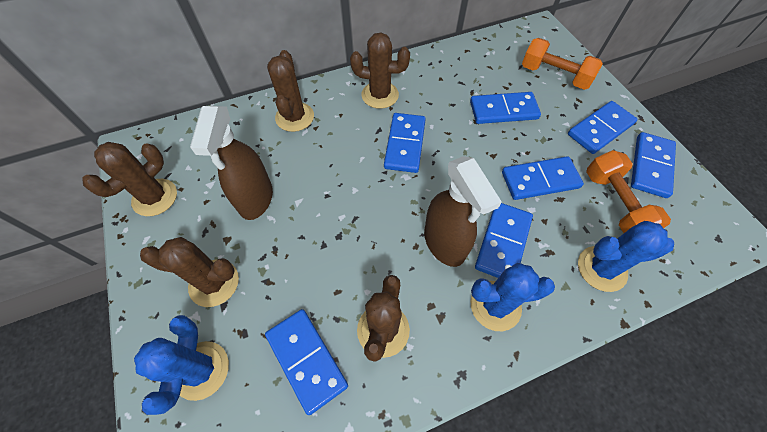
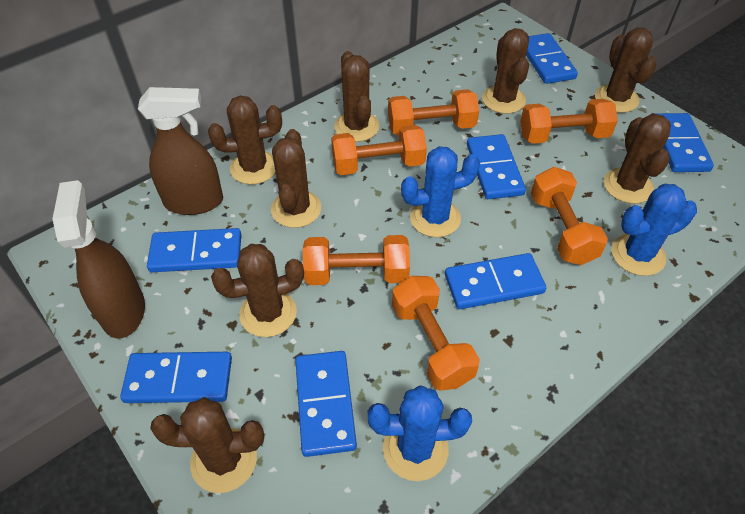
brown cactus: 5 -> 8
orange dumbbell: 2 -> 6

